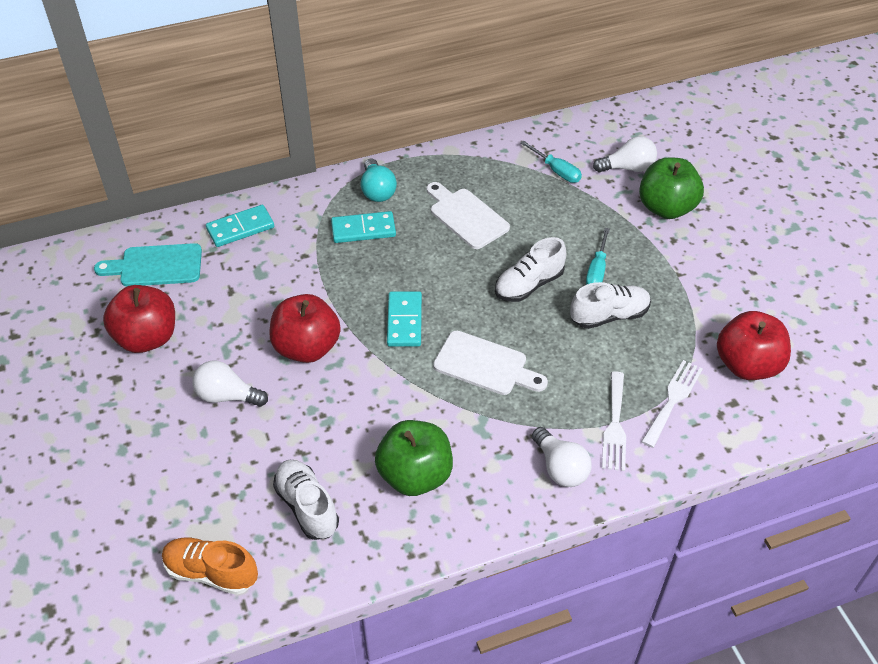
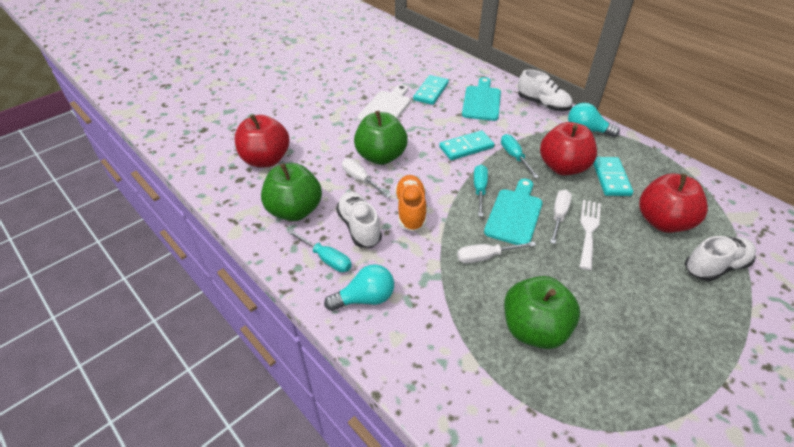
green apple: 2 -> 3
turquoise cutting board: 1 -> 2
turquoise light bulb: 1 -> 2
turquoise screwdriver: 2 -> 3
white cutting board: 2 -> 1
white fork: 2 -> 1
white light bulb: 3 -> 0
white screwdriver: 0 -> 3

